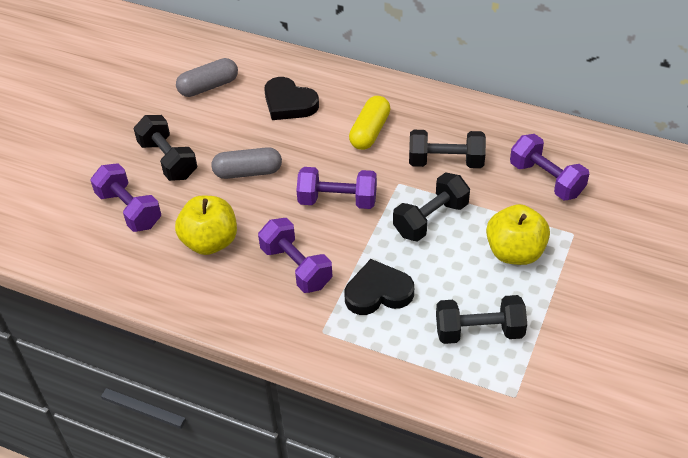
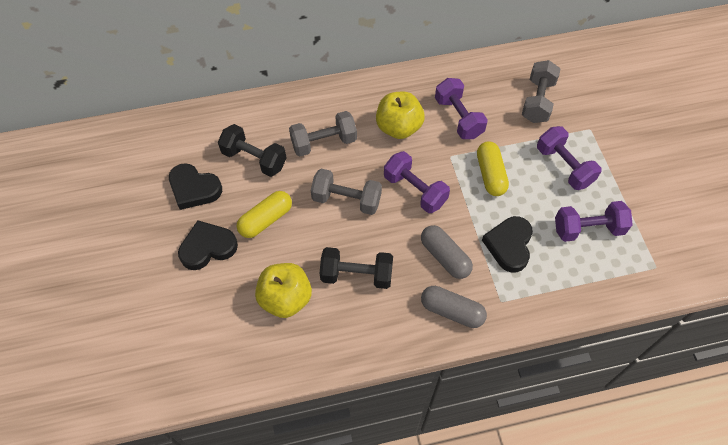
black dumbbell: 4 -> 2
black heart: 2 -> 3
grey dumbbell: 0 -> 3
yellow capsule: 1 -> 2

